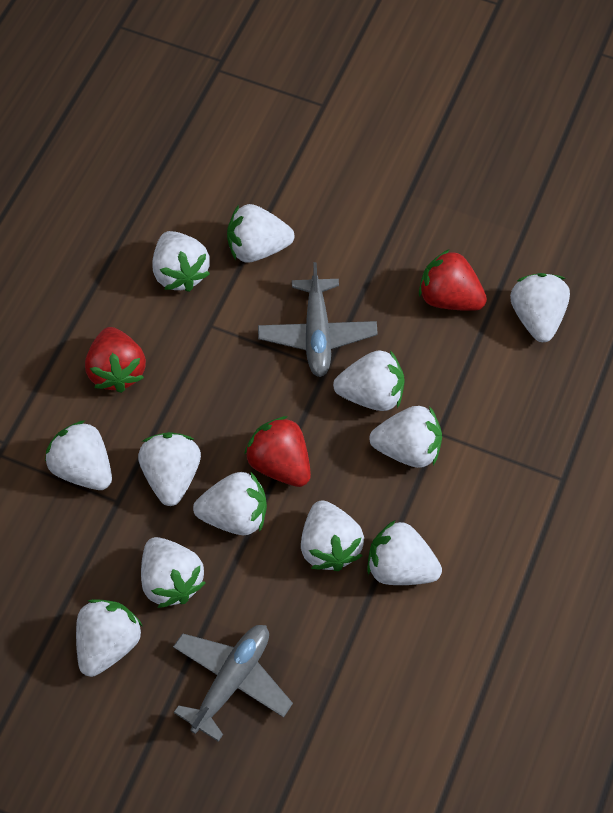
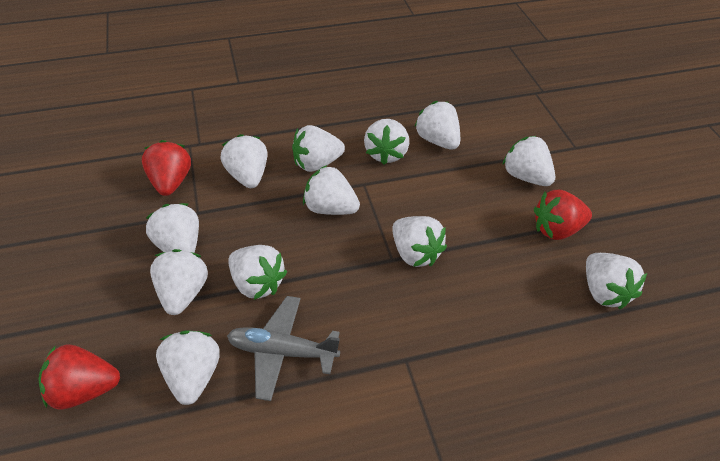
grey plane: 2 -> 1

